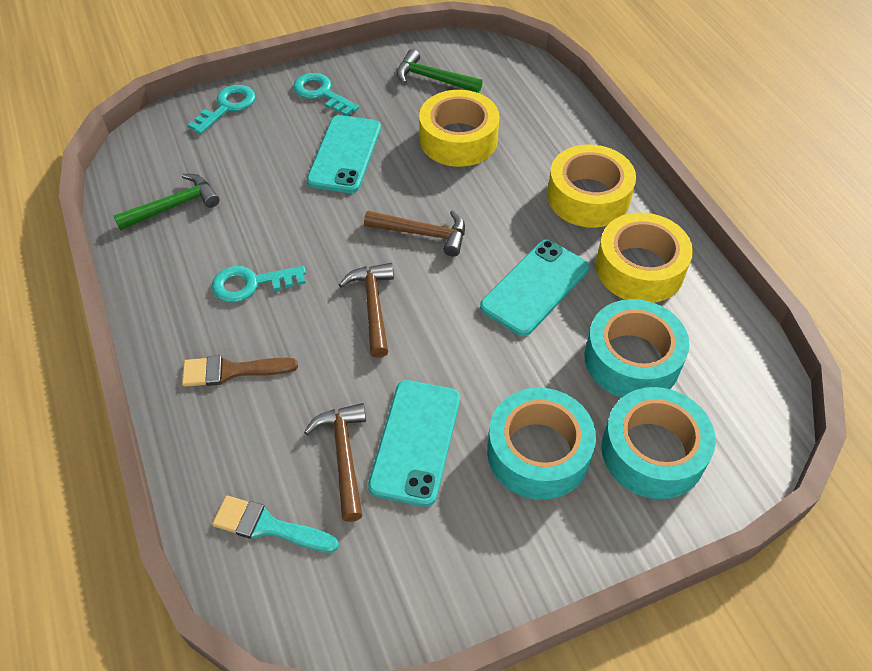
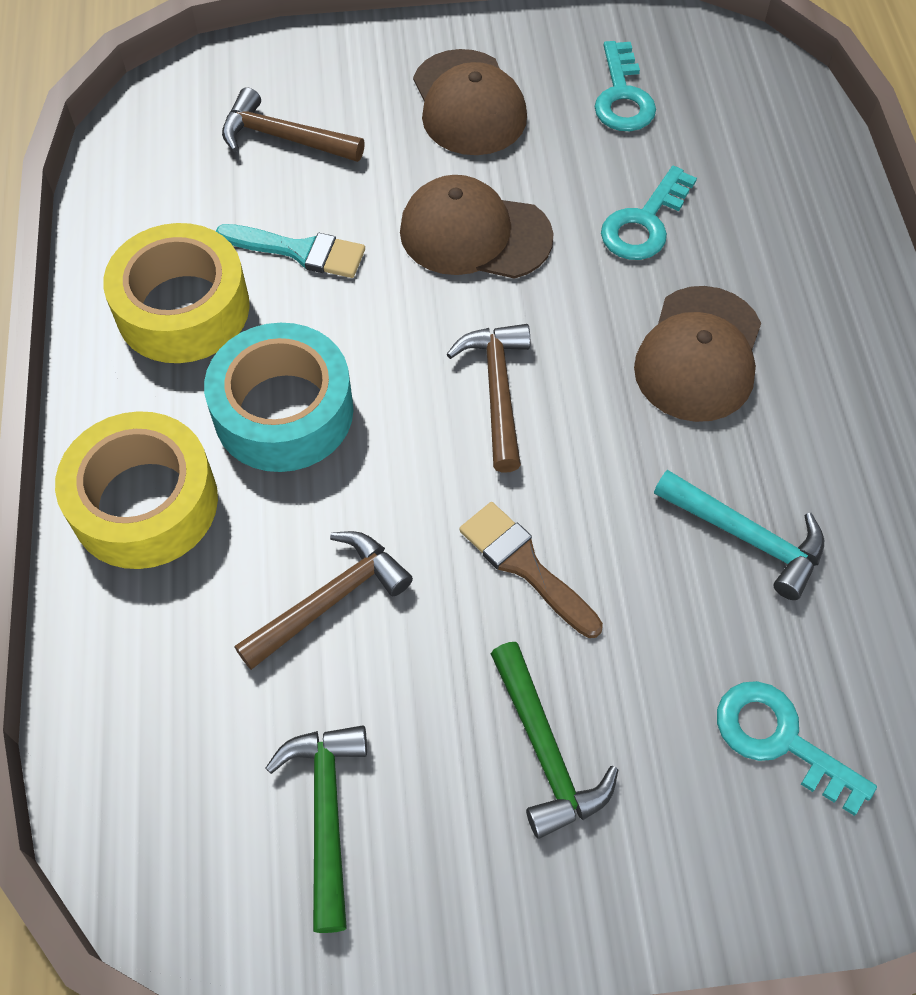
brown cap: 0 -> 3
turquoise hammer: 0 -> 1
turquoise phone: 3 -> 0
turquoise tape: 3 -> 1
yellow tape: 3 -> 2

